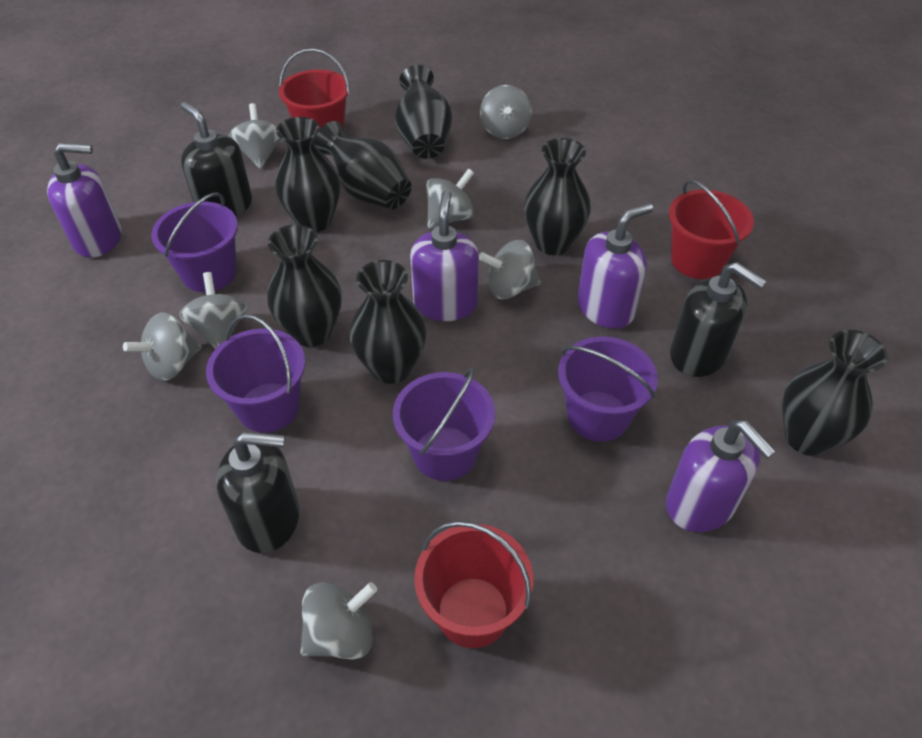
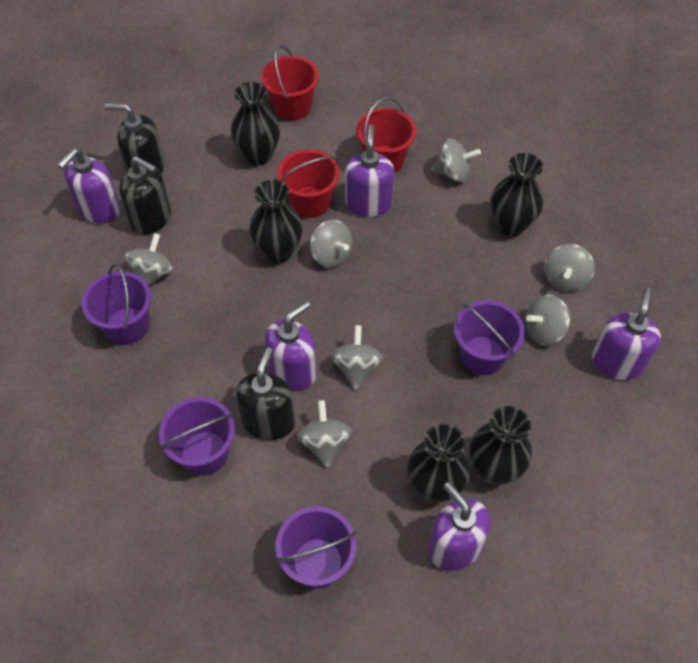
black vase: 7 -> 5
purple soap dispenser: 4 -> 5

